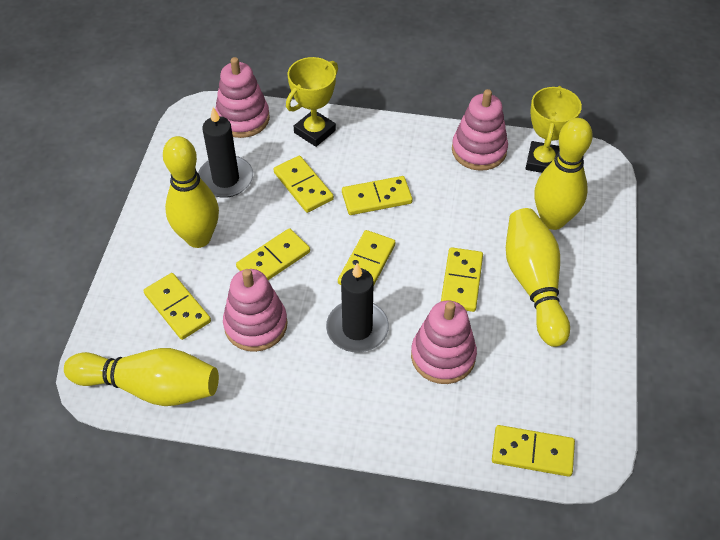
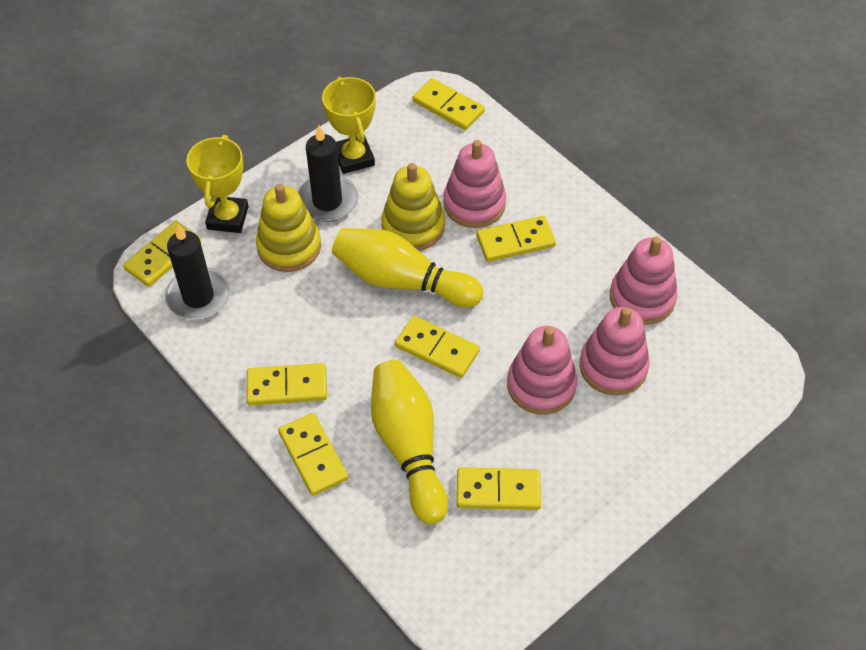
yellow bowling pin: 4 -> 2
yellow stacking toy: 0 -> 2

